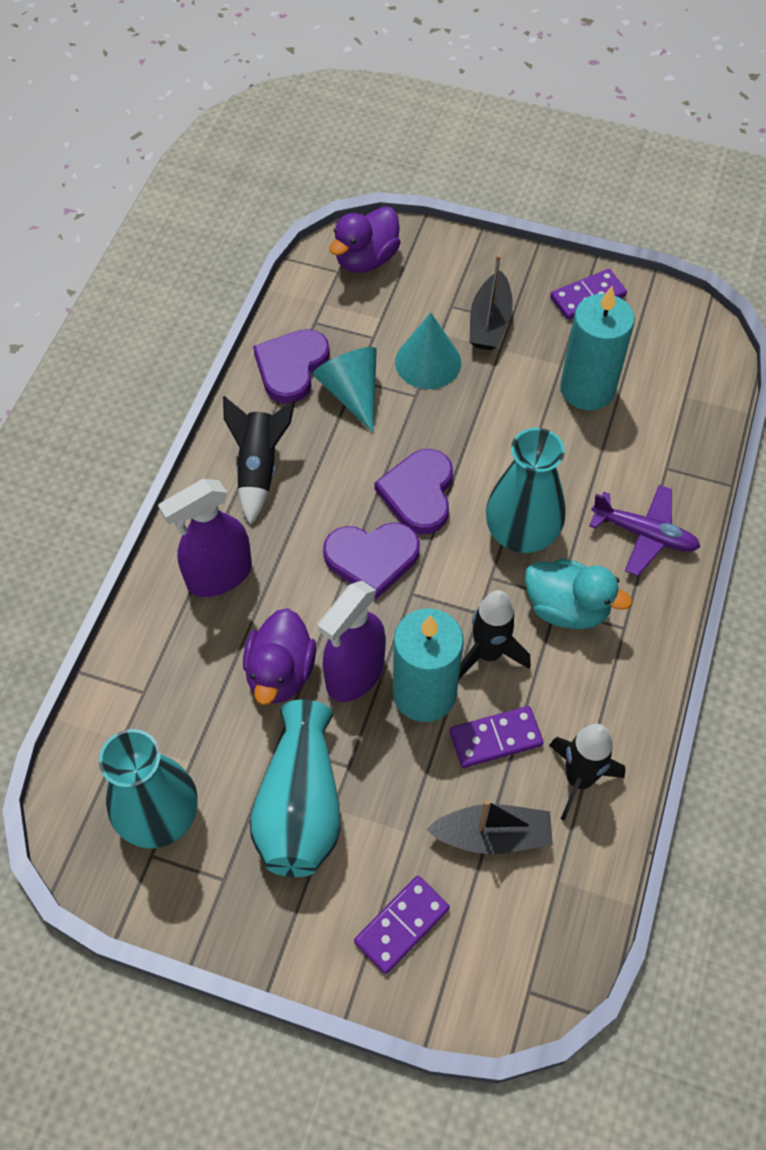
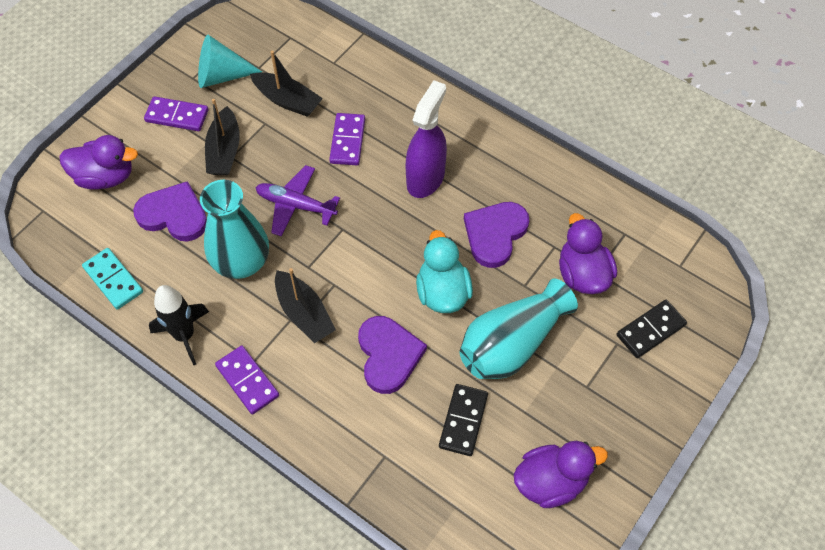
black boat: 2 -> 3
black domino: 0 -> 2
black rocket: 3 -> 1
purple duck: 2 -> 3
purple spray bottle: 2 -> 1
turquoise candle: 2 -> 0
turquoise cone: 2 -> 1
turquoise domino: 0 -> 1
turquoise vase: 3 -> 2

